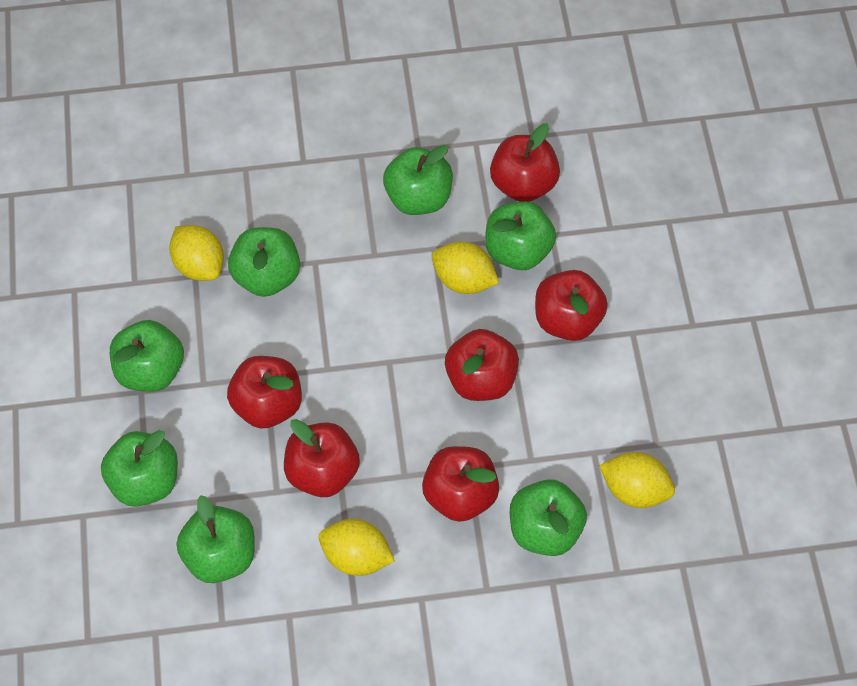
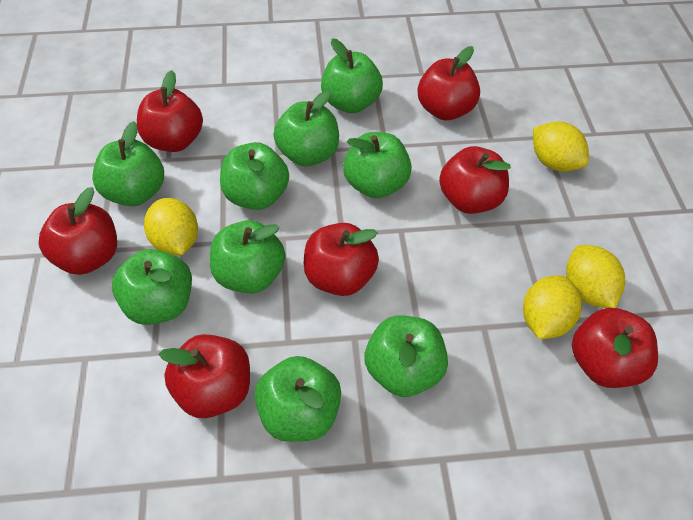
green apple: 7 -> 9
red apple: 6 -> 7

